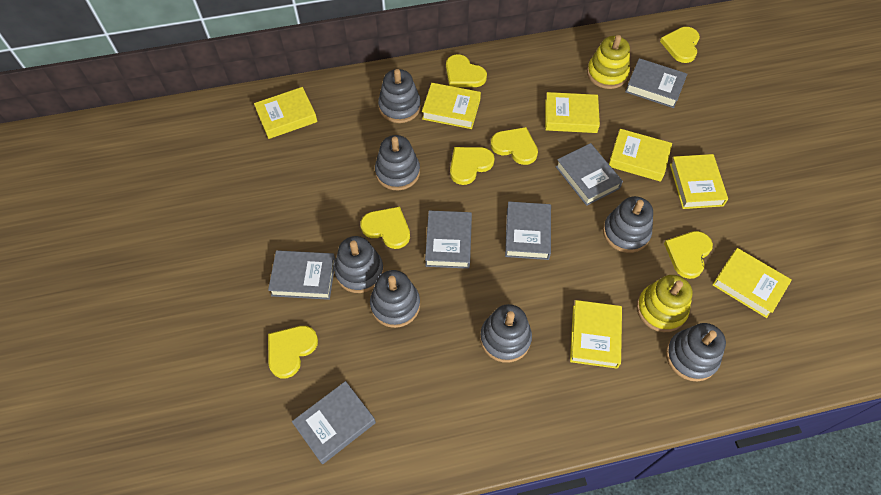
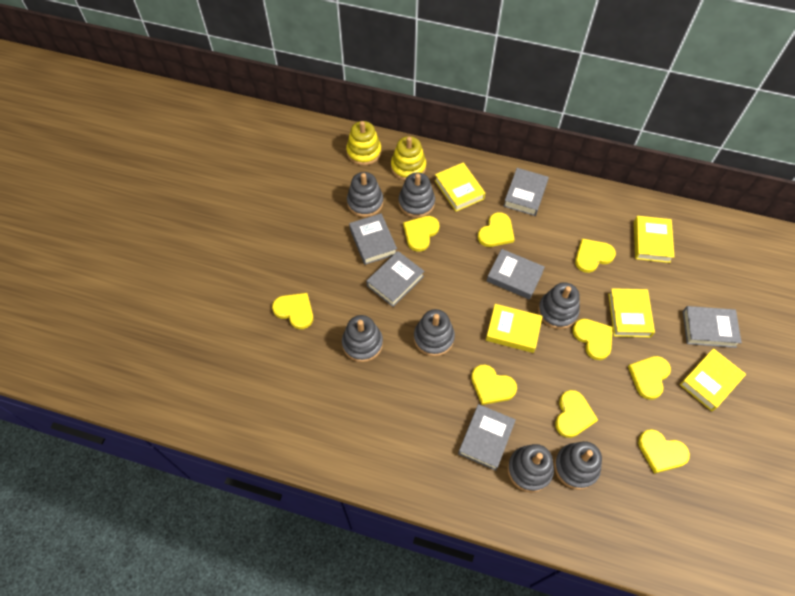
yellow book: 7 -> 5
yellow heart: 7 -> 9

